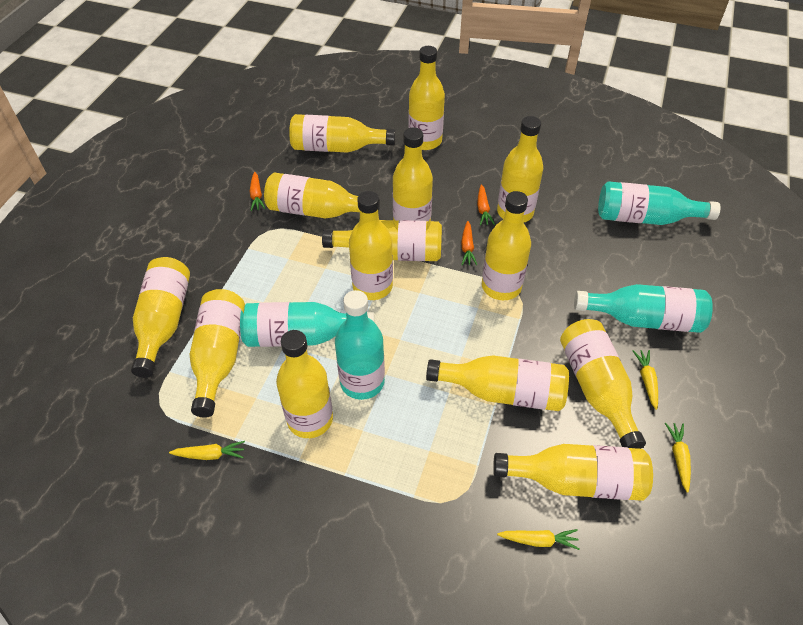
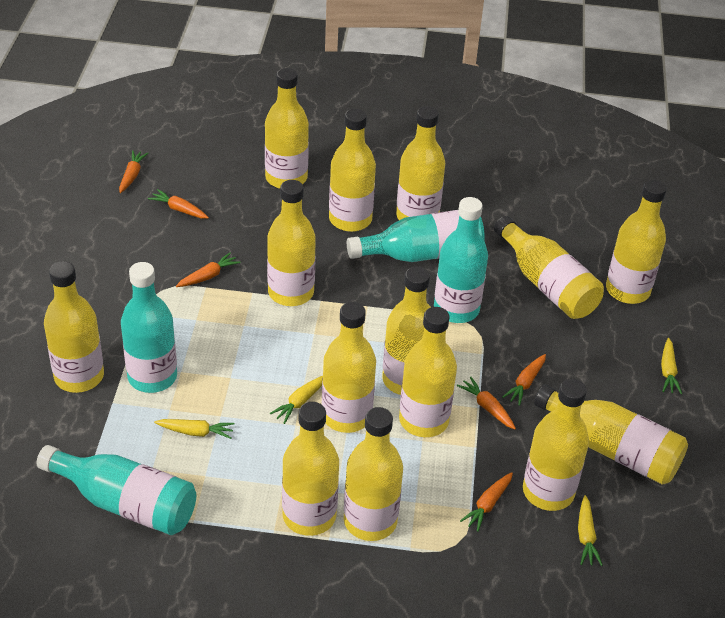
orange carrot: 3 -> 6

